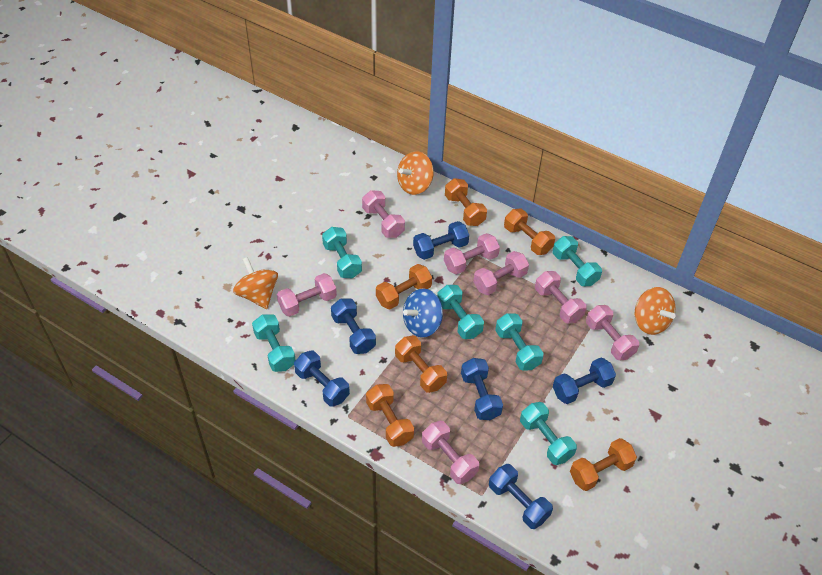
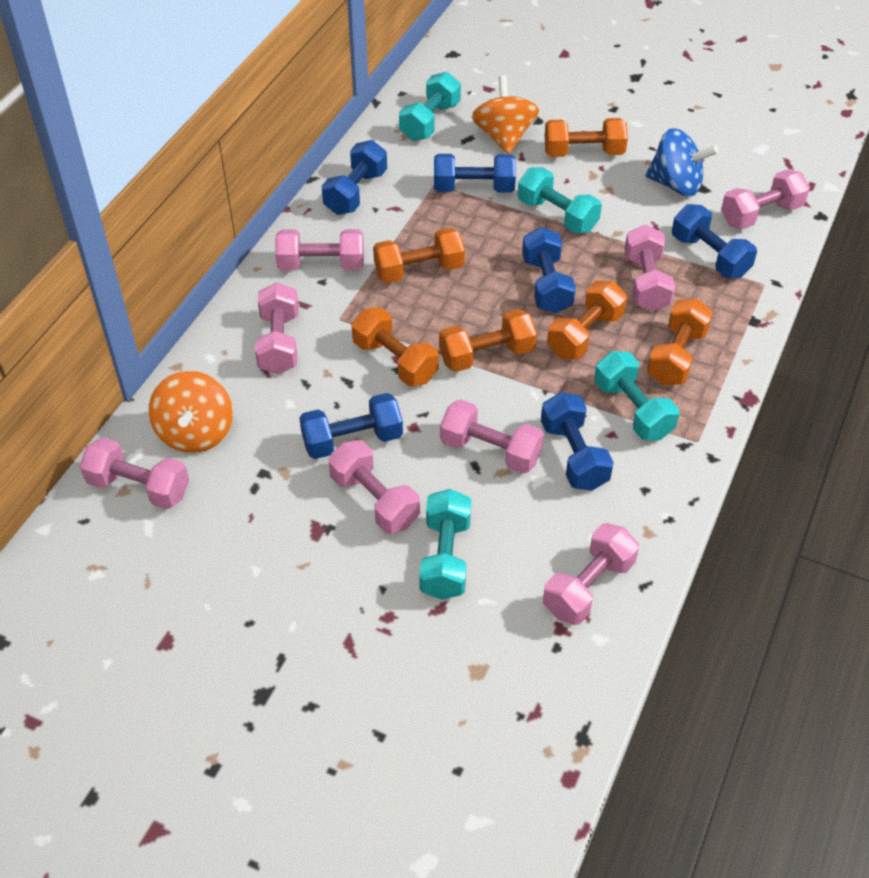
orange spinning top: 3 -> 2
pink dumbbell: 7 -> 8
turquoise dumbbell: 6 -> 4

